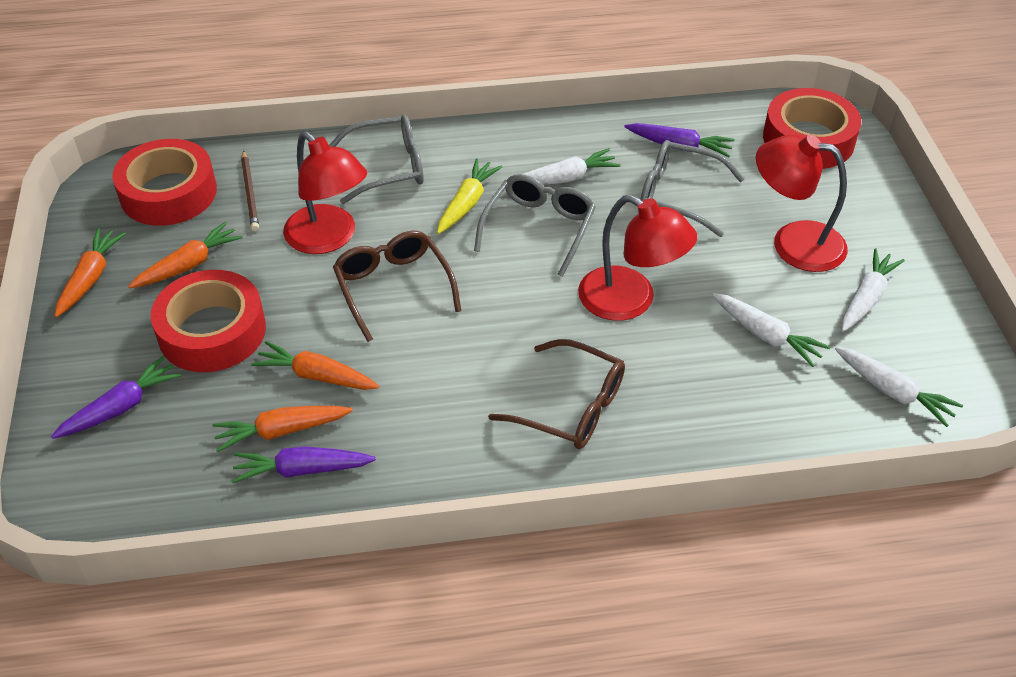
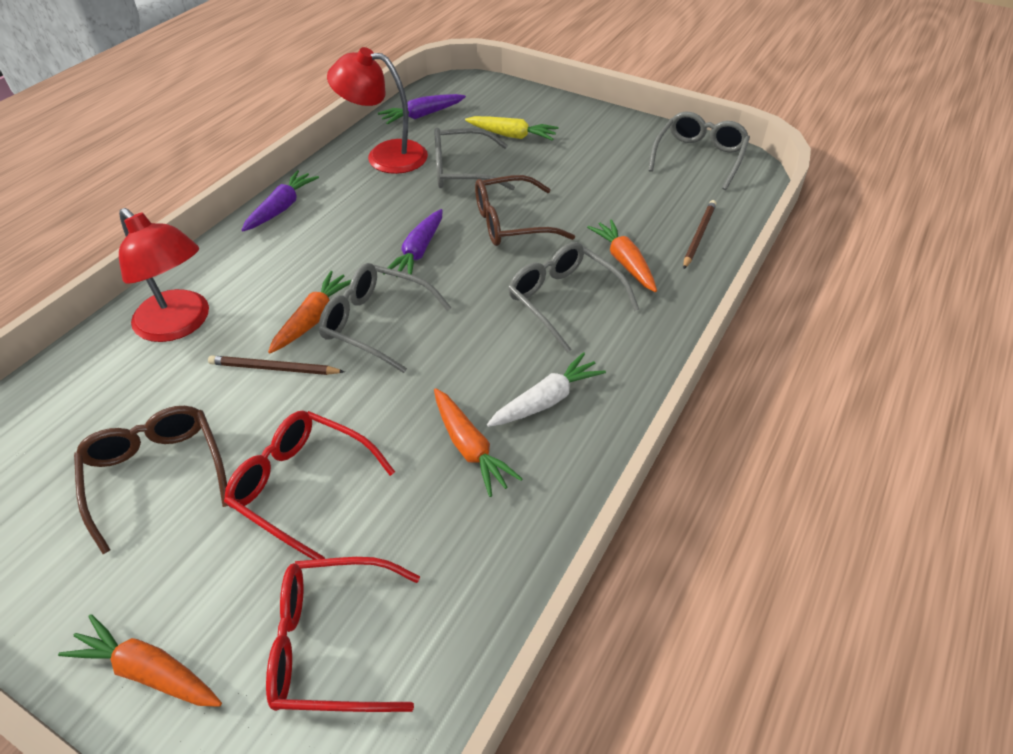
brown pencil: 1 -> 2
grey glasses: 3 -> 4
red glasses: 0 -> 2
red lamp: 3 -> 2
red tape: 3 -> 0
white carrot: 4 -> 1

